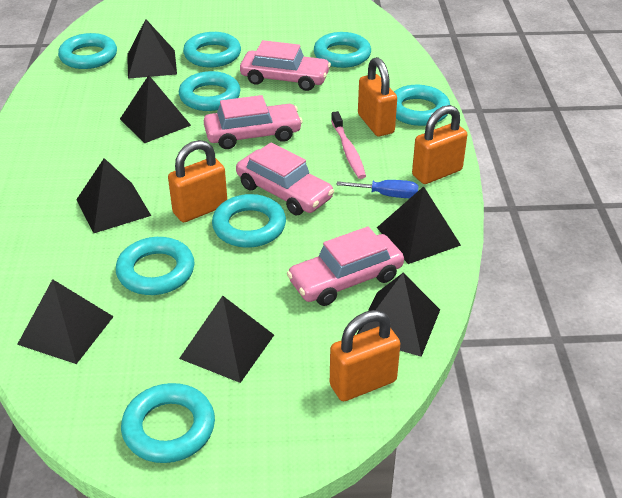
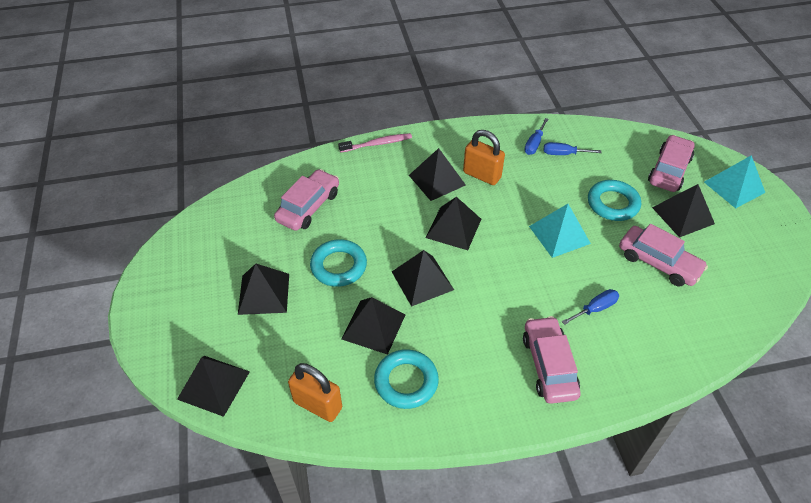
blue screwdriver: 1 -> 3
orange padlock: 4 -> 2
turquoise pyramid: 0 -> 2
turquoise ring: 8 -> 3

